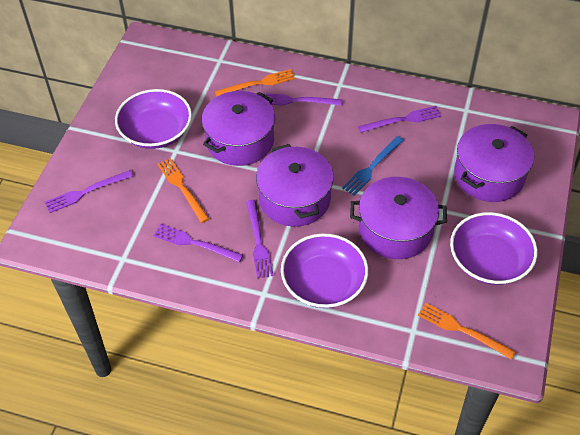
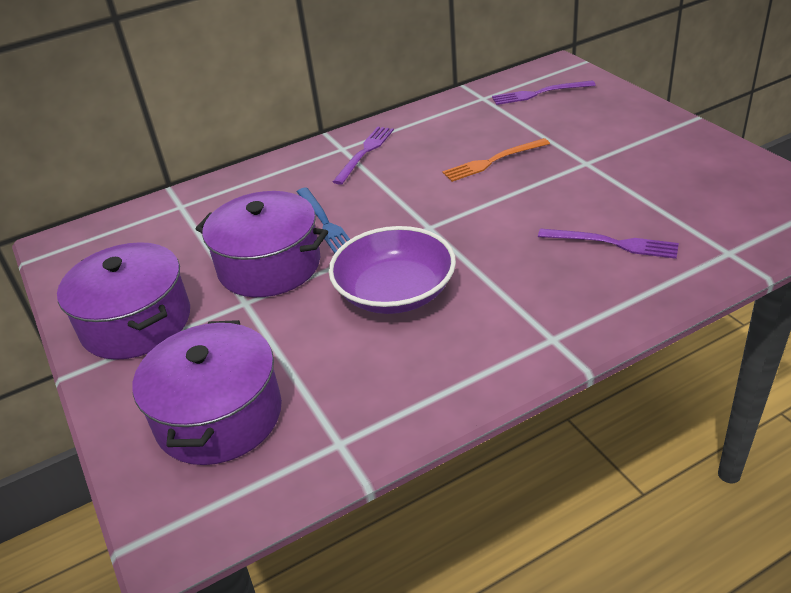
orange fork: 3 -> 1
purple bowl: 3 -> 1
purple fork: 5 -> 3
purple pot: 4 -> 3

